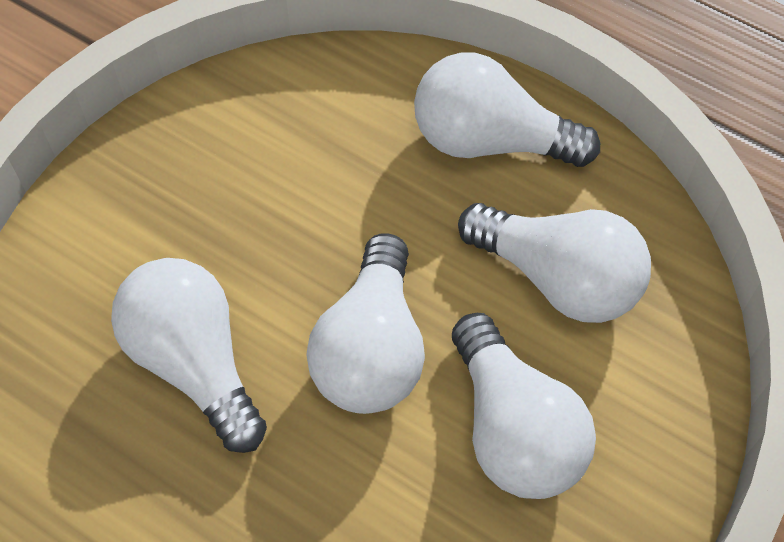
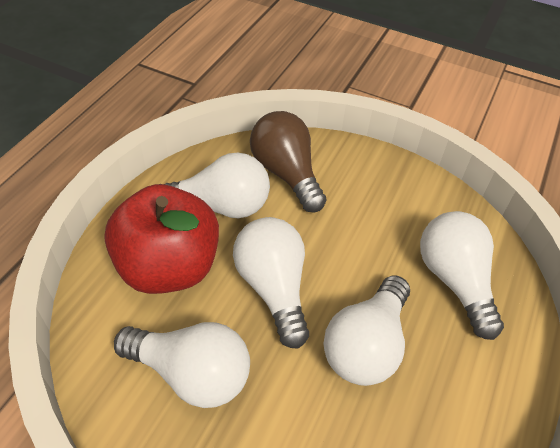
brown light bulb: 0 -> 1
red apple: 0 -> 1

